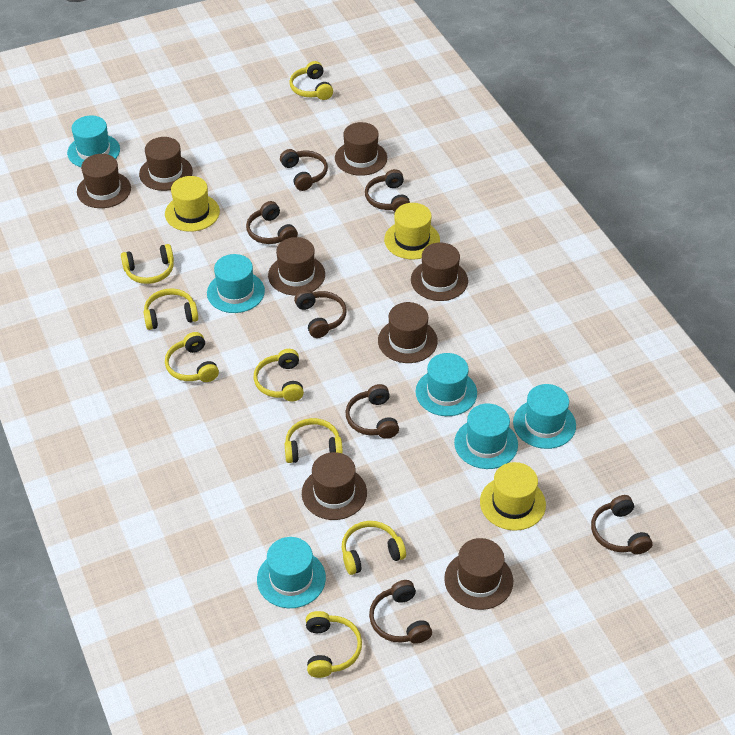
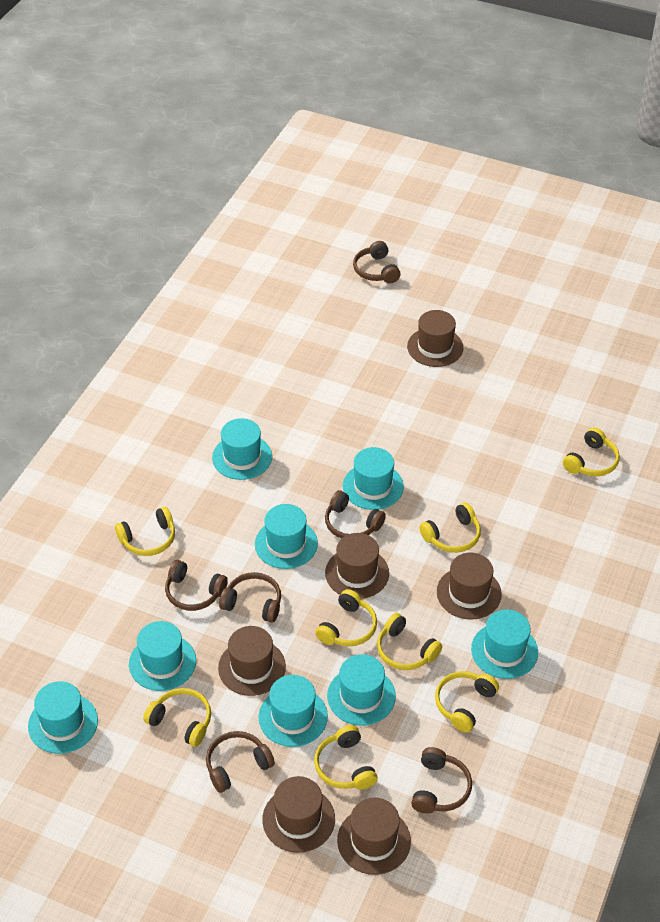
brown hat: 8 -> 6
brown headphones: 7 -> 6
turquoise hat: 6 -> 8
yellow hat: 3 -> 0

